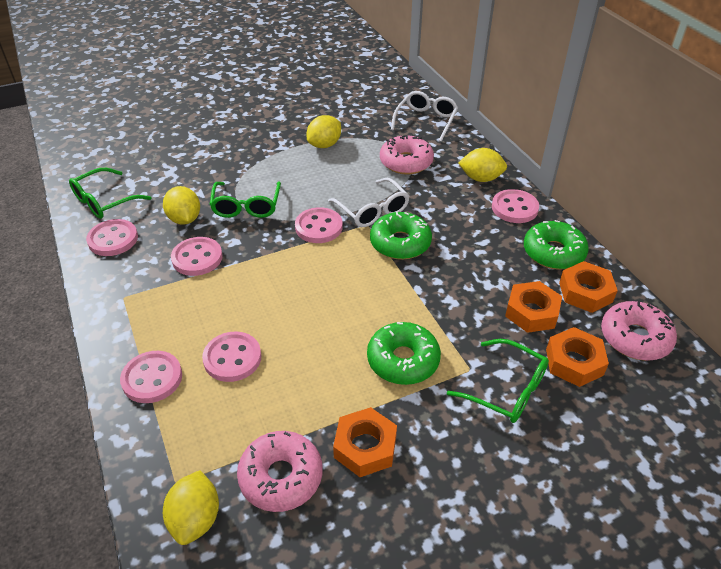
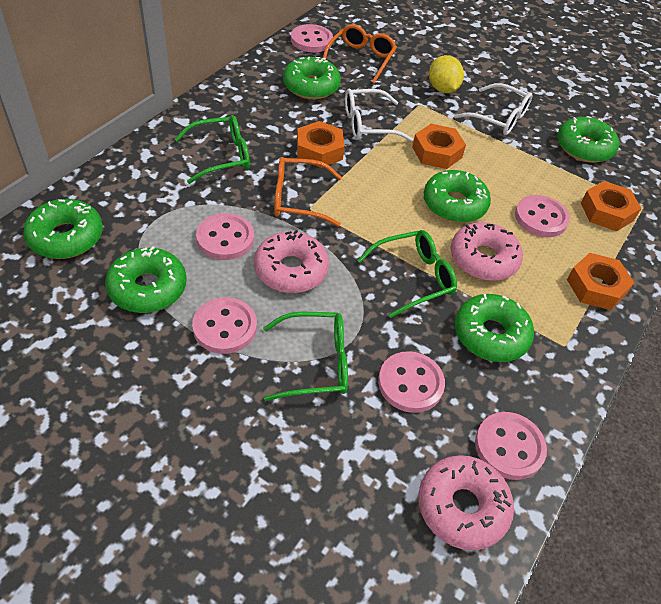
green donut: 3 -> 6
orange glasses: 0 -> 2
yellow lemon: 4 -> 1

